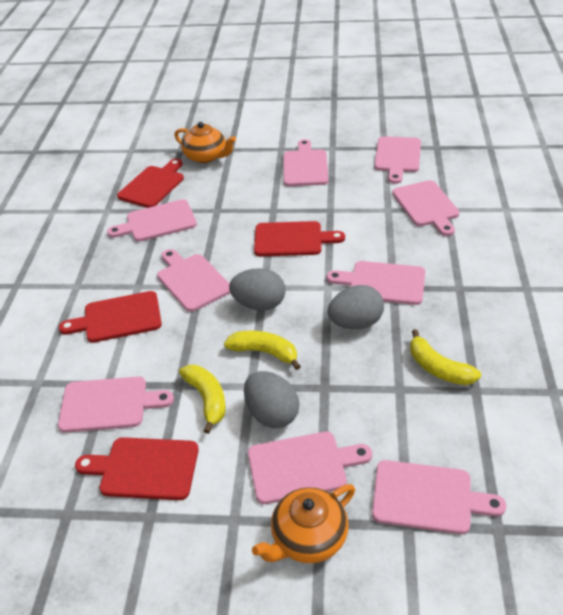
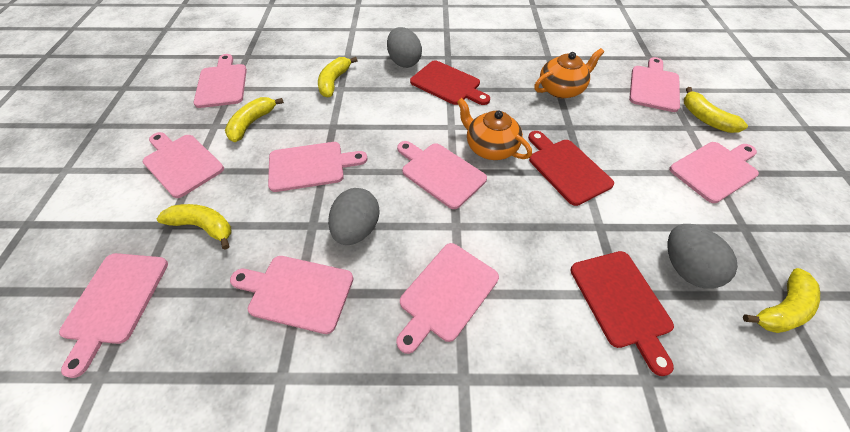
red cutting board: 4 -> 3
yellow banana: 3 -> 5

